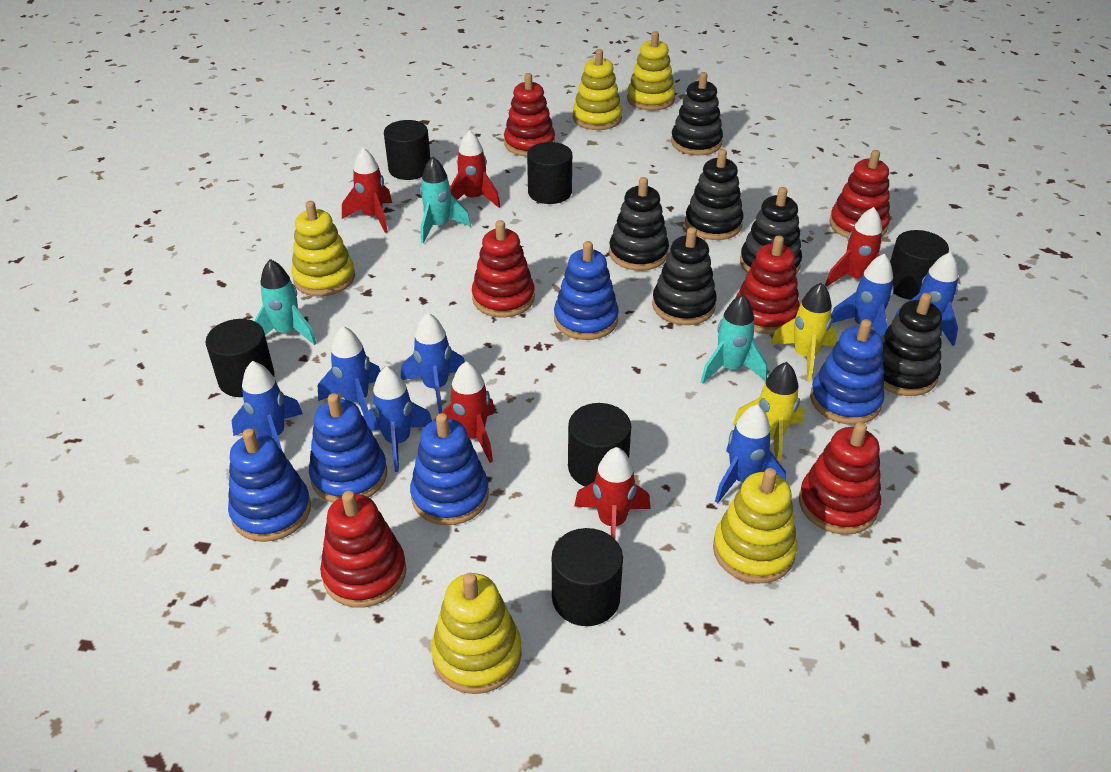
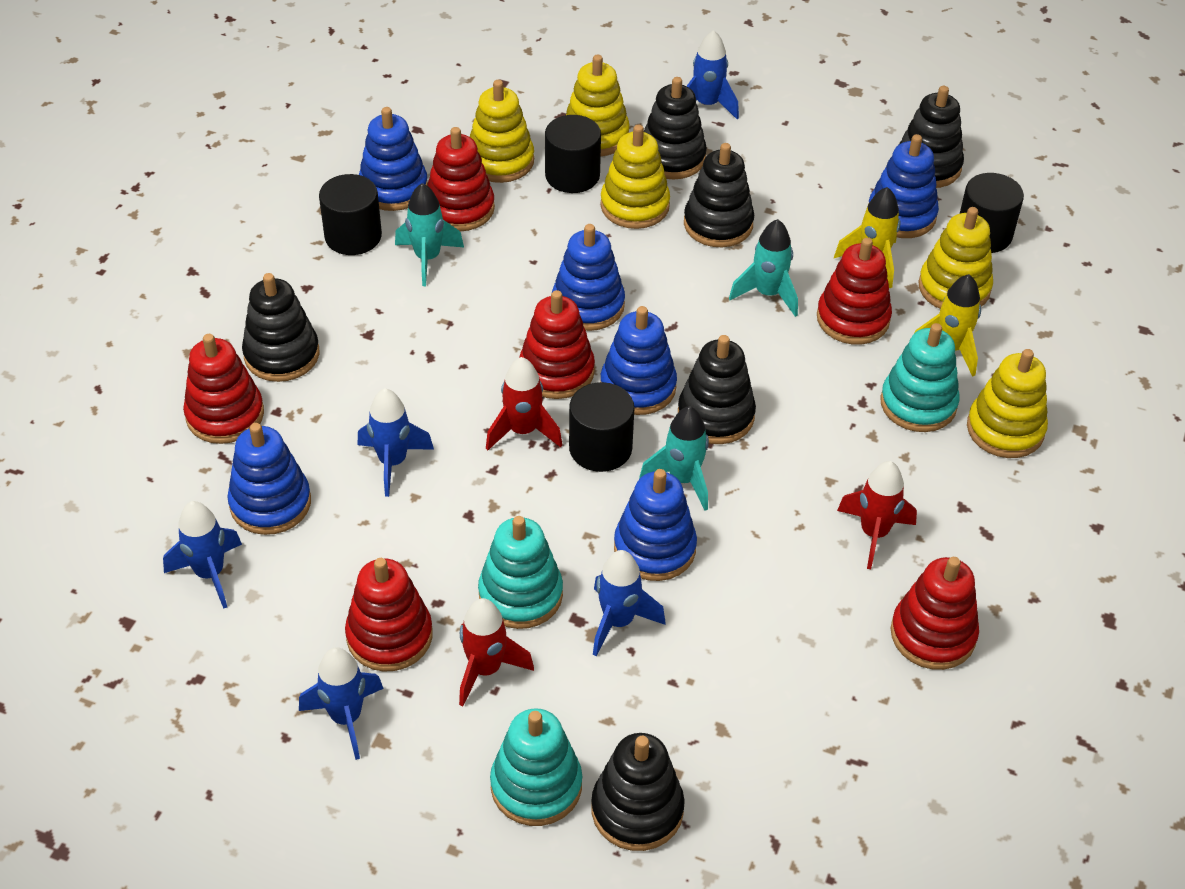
black cylinder: 6 -> 4
blue rocket: 7 -> 5
blue stacking toy: 5 -> 6
red rocket: 5 -> 3
turquoise stacking toy: 0 -> 3

